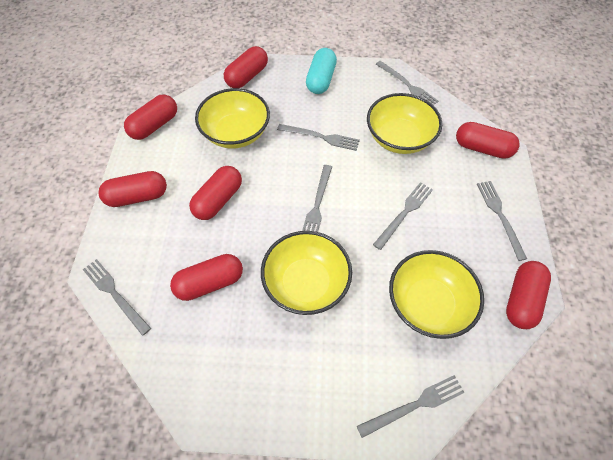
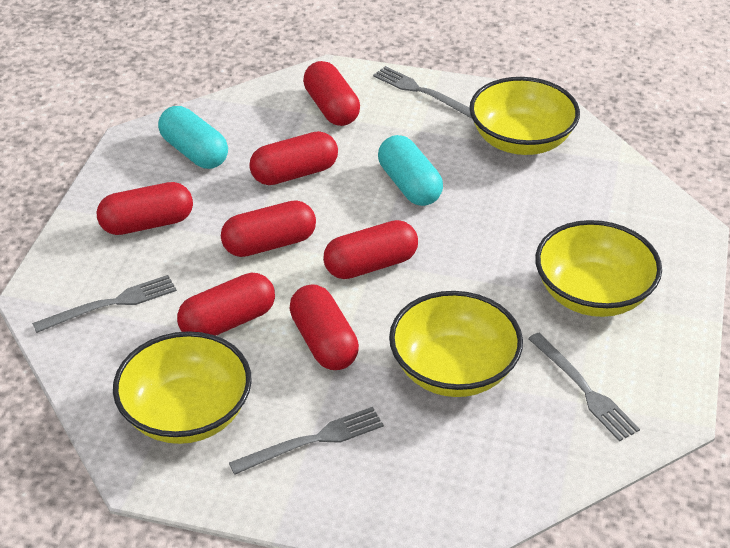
grey fork: 7 -> 4
turquoise capsule: 1 -> 2

